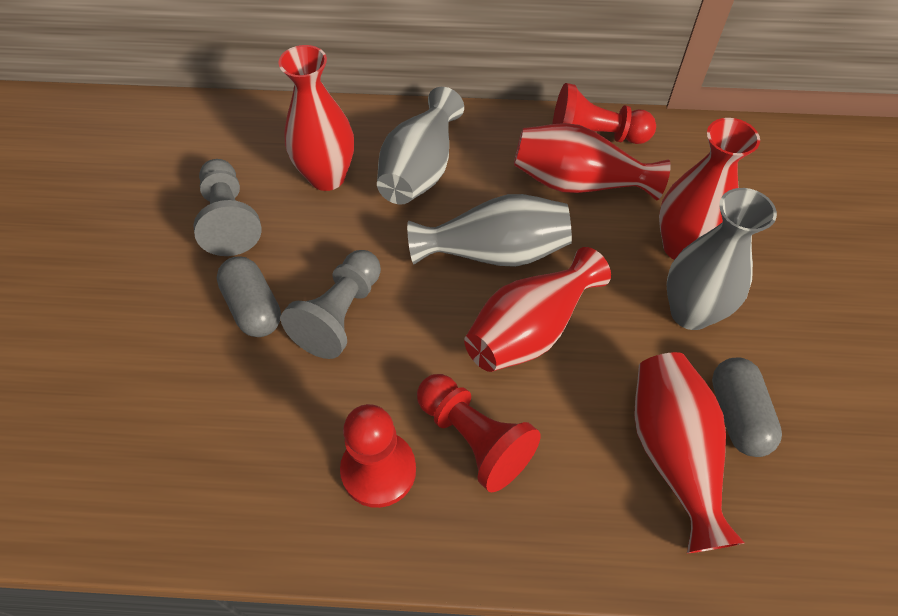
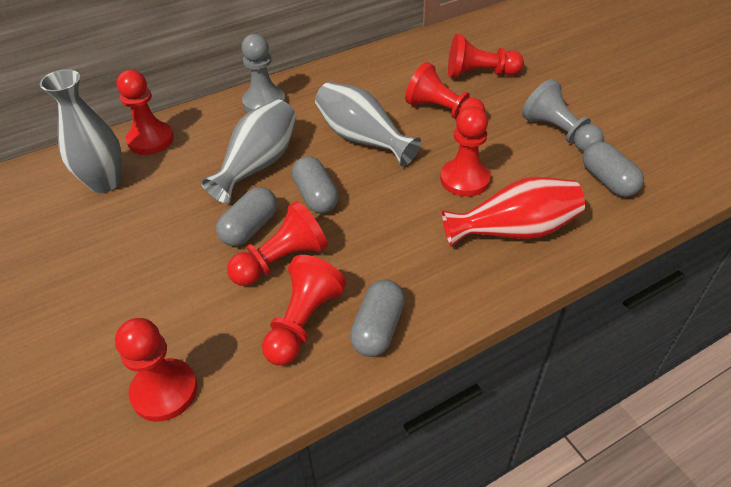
grey capsule: 2 -> 4
red pawn: 3 -> 7
red vase: 5 -> 1

